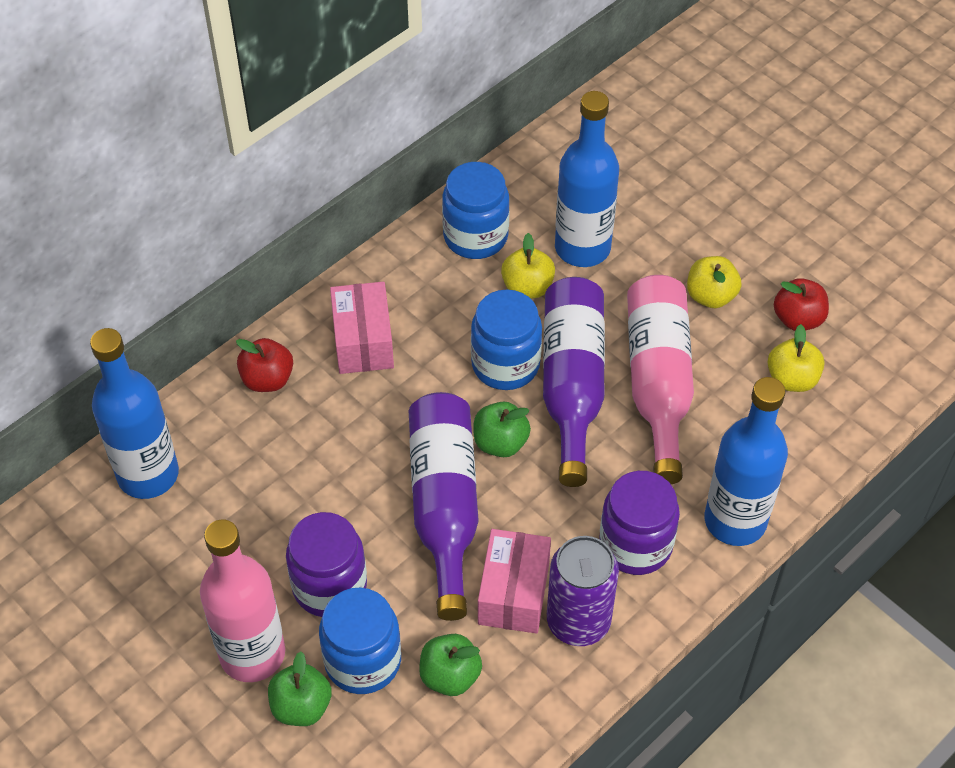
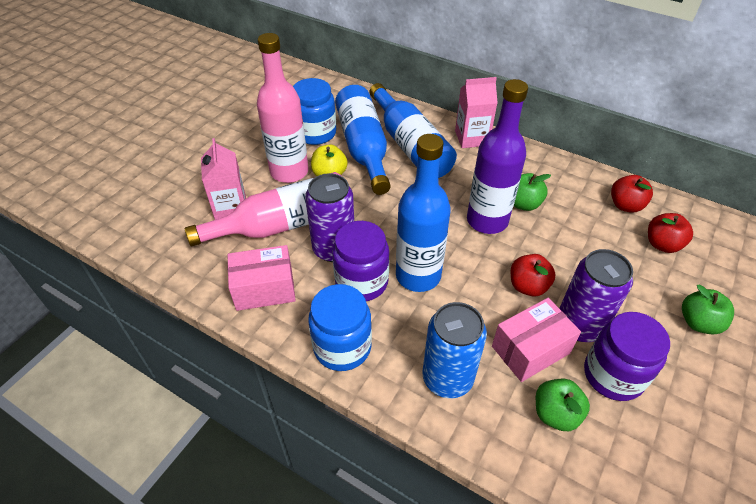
blue can: 0 -> 1
blue jar: 3 -> 2
pink carton: 0 -> 2
purple bottle: 2 -> 1
purple can: 1 -> 2
red apple: 2 -> 3
yellow apple: 3 -> 1

